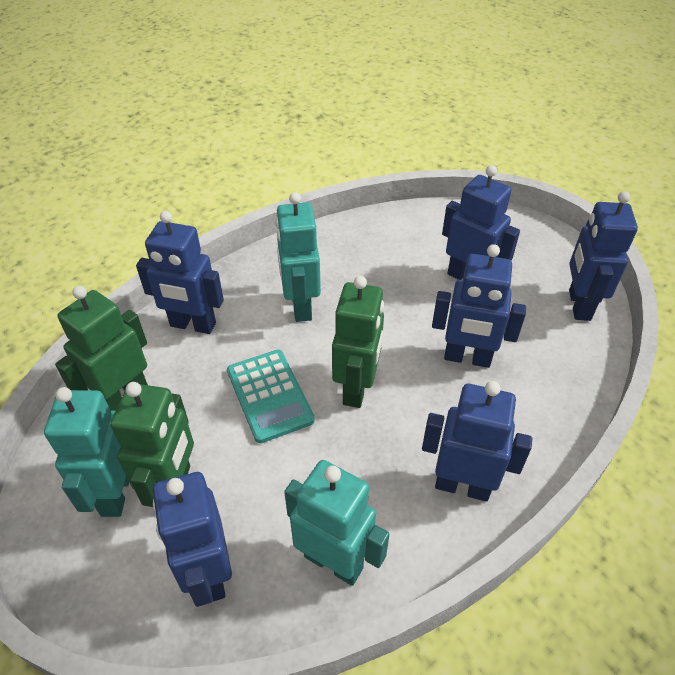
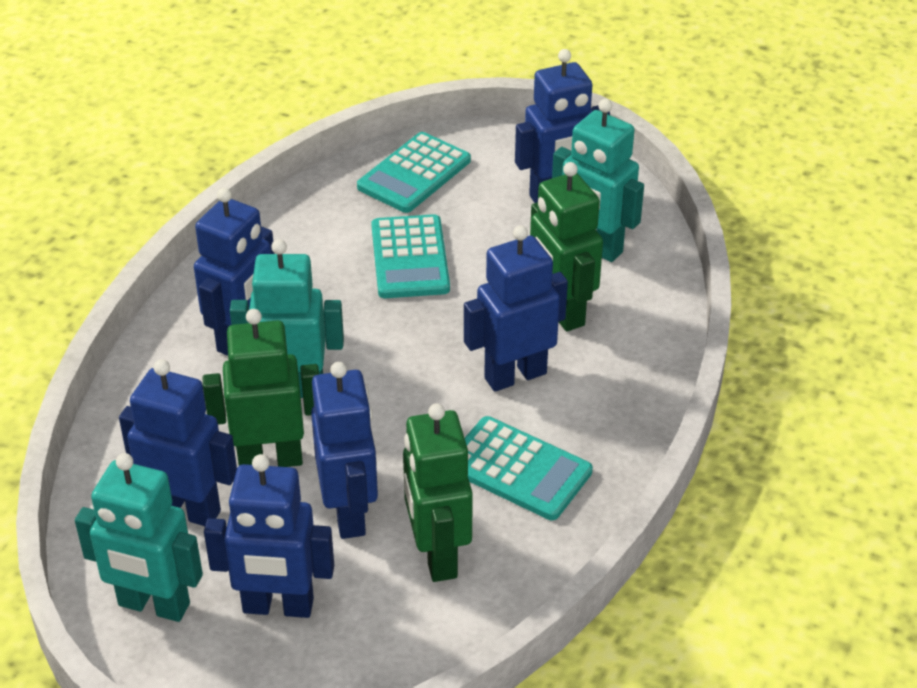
turquoise calculator: 1 -> 3

